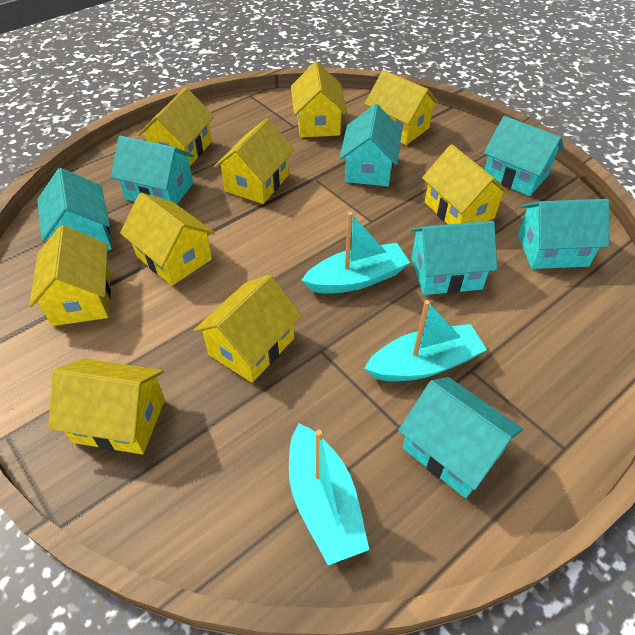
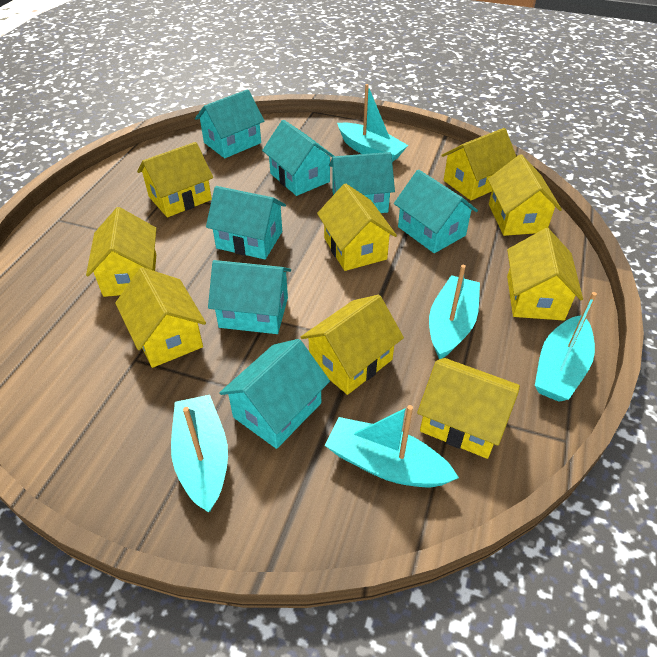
turquoise boat: 3 -> 5

